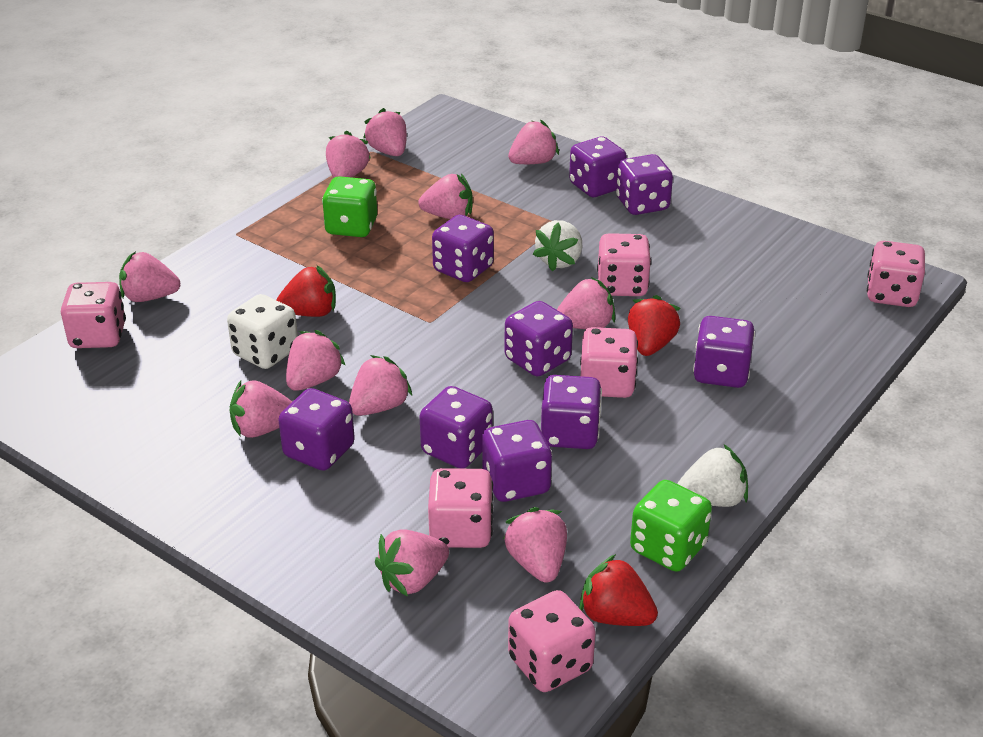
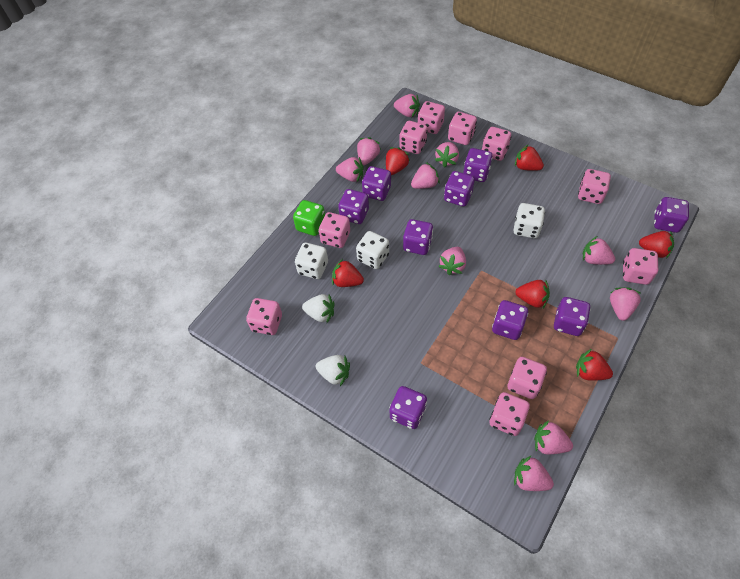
green dice: 2 -> 1
pink dice: 6 -> 10
pink strawberry: 11 -> 10
red strawberry: 3 -> 6
white dice: 1 -> 3

